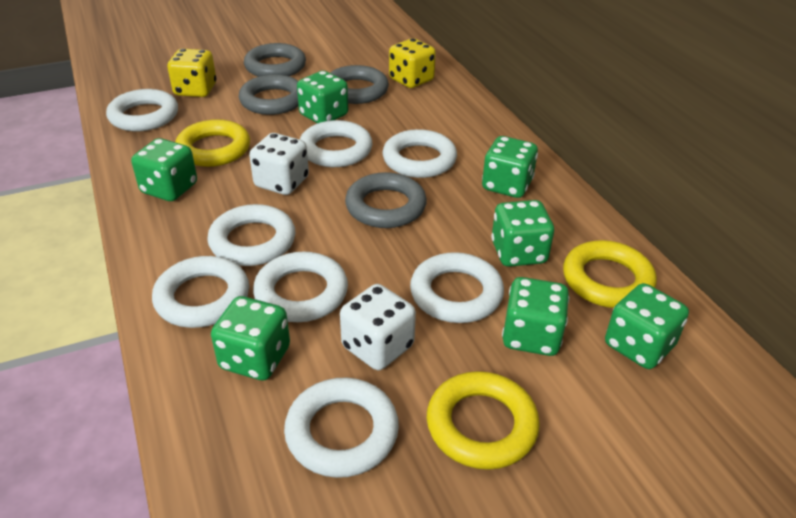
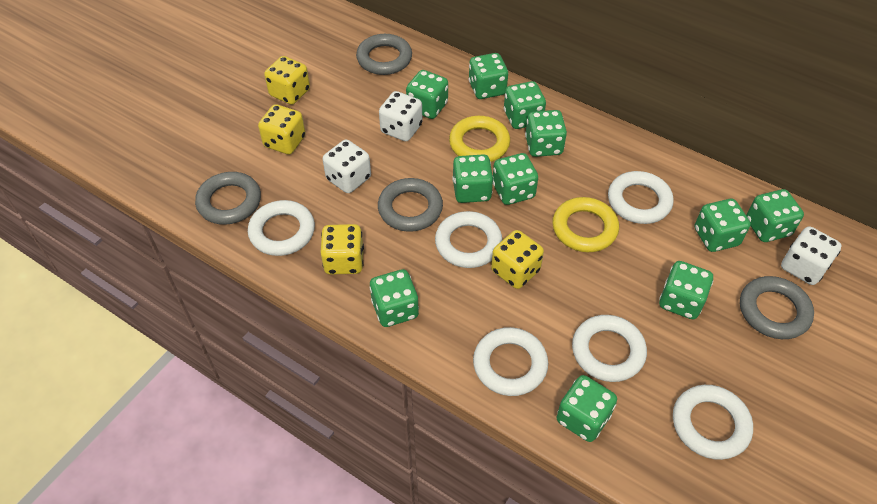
green dice: 7 -> 11
white dice: 2 -> 3
white ring: 8 -> 6
yellow dice: 2 -> 4
yellow ring: 3 -> 2

